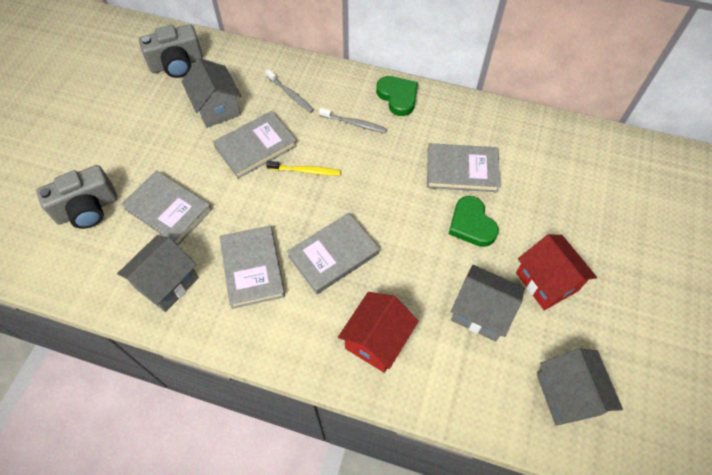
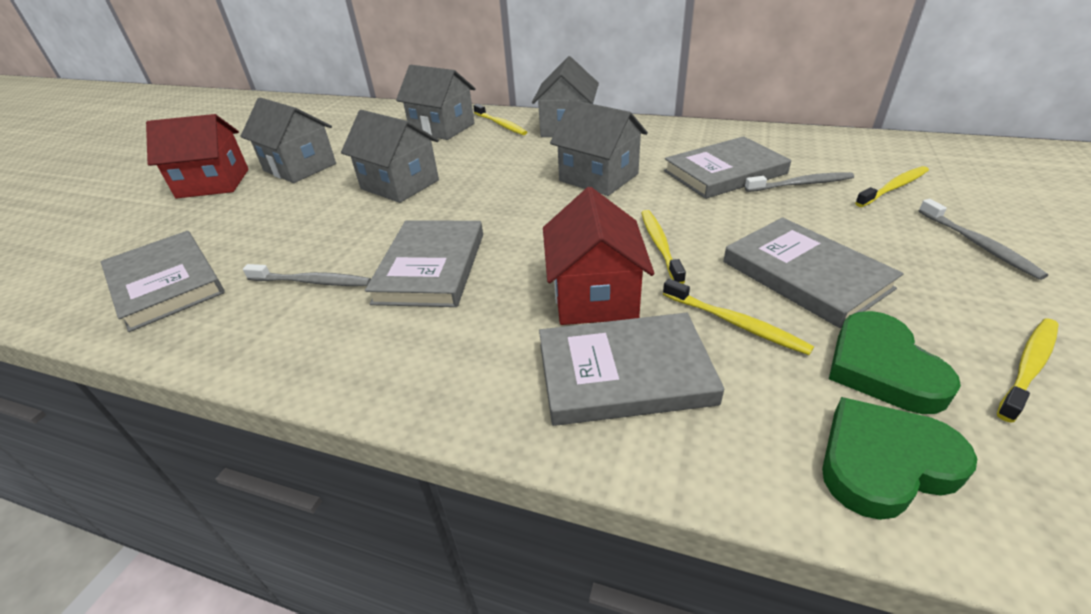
grey camera: 2 -> 0
grey house: 4 -> 5
grey toothbrush: 2 -> 3
yellow toothbrush: 1 -> 5

